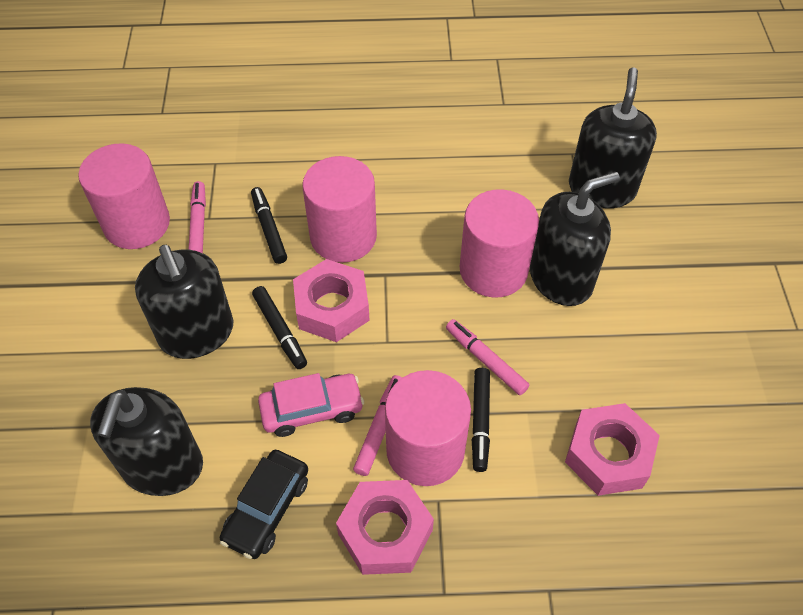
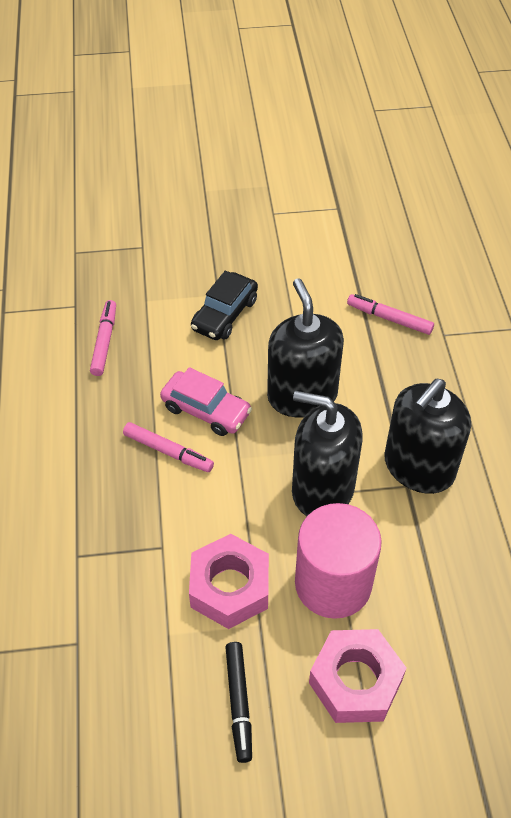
black marker: 3 -> 1
black soap dispenser: 4 -> 3
pink cylinder: 4 -> 1
pink nut: 3 -> 2

